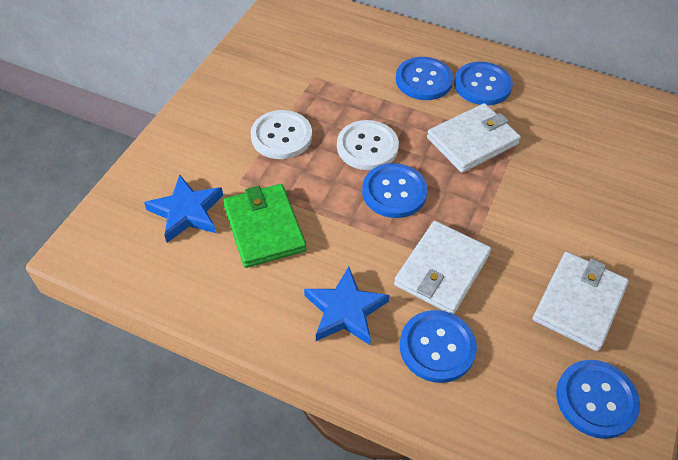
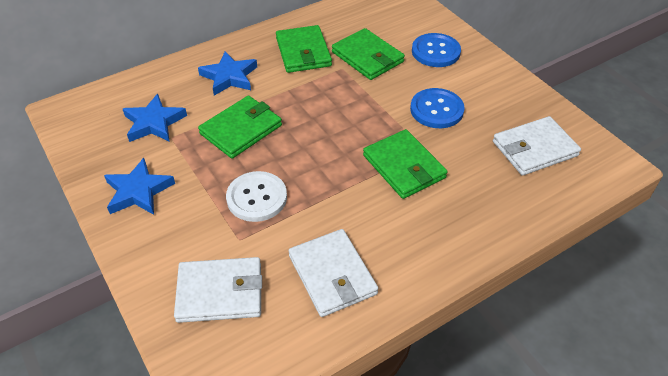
blue button: 5 -> 2
blue star: 2 -> 3
green wallet: 1 -> 4
white button: 2 -> 1

